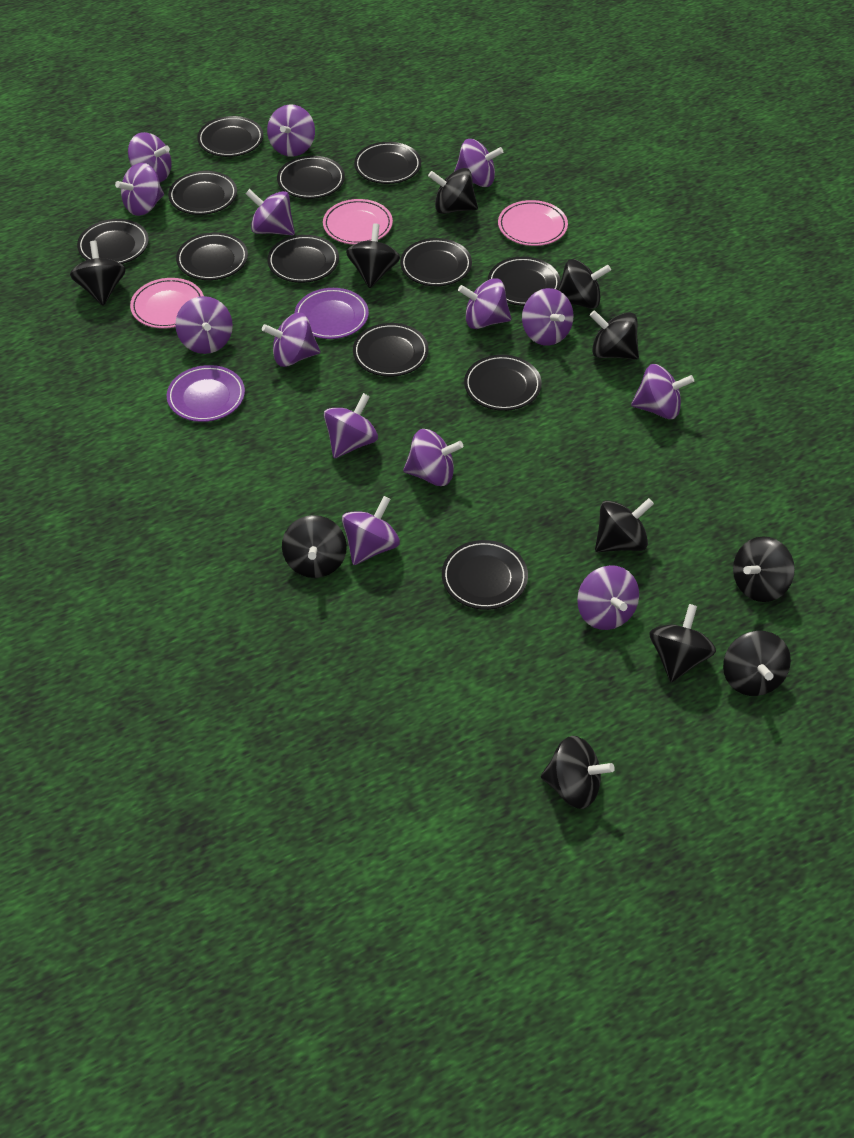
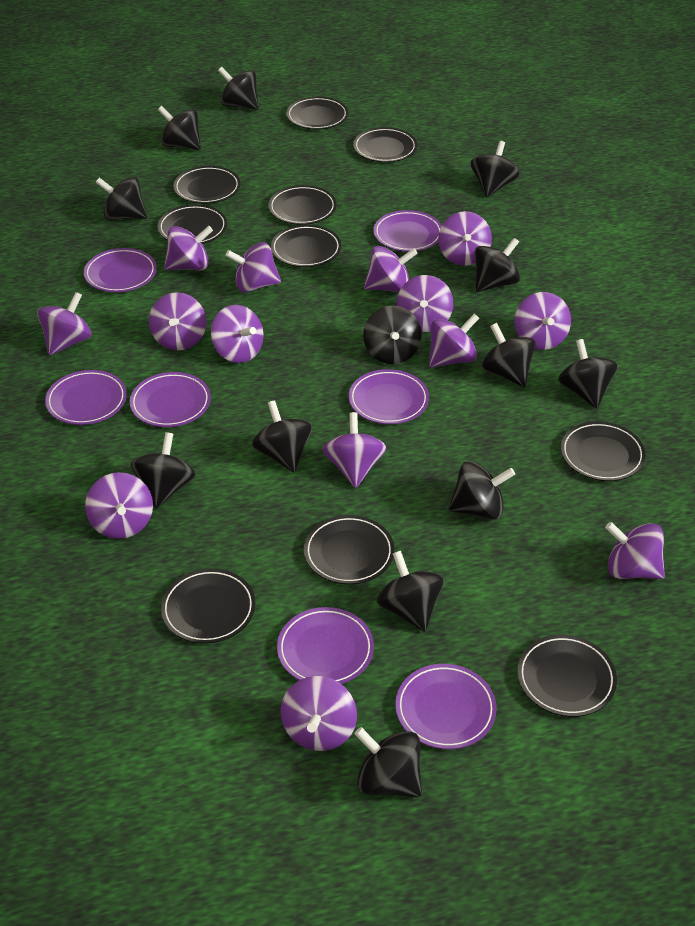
black plate: 12 -> 10
black spinning top: 11 -> 13
pink plate: 3 -> 0
purple plate: 2 -> 7

